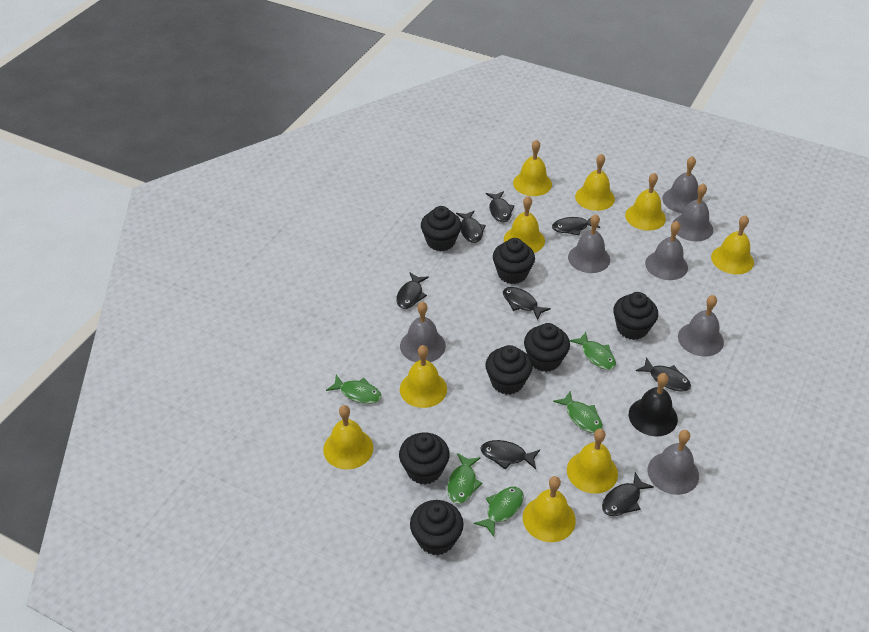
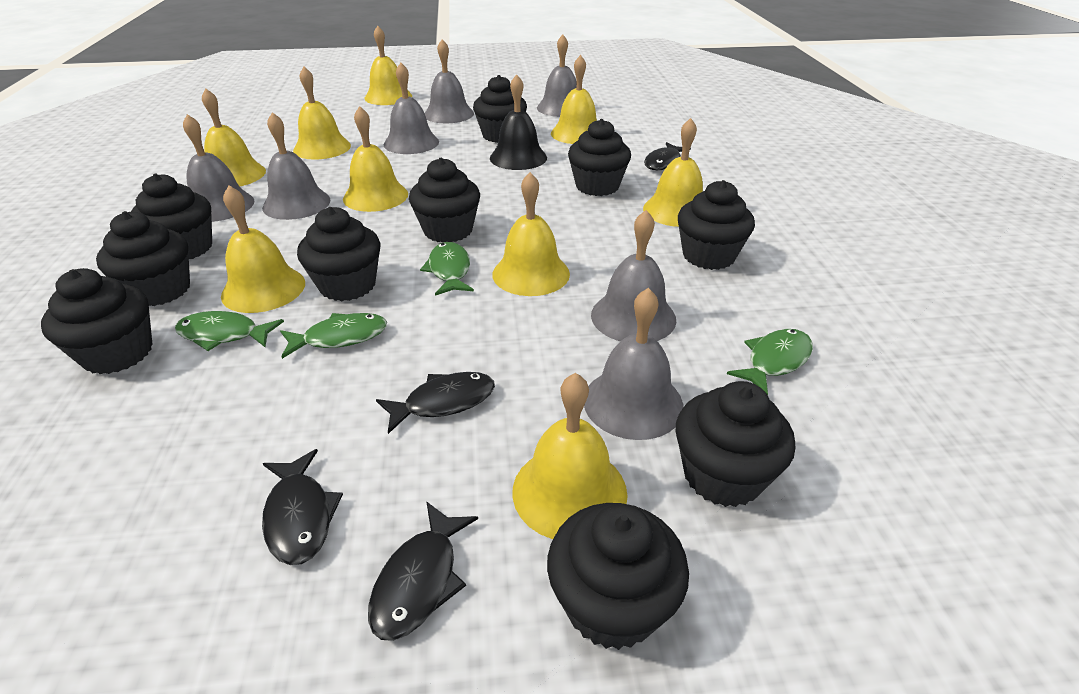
black cupcake: 7 -> 10
black fish: 8 -> 4
green fish: 5 -> 4

